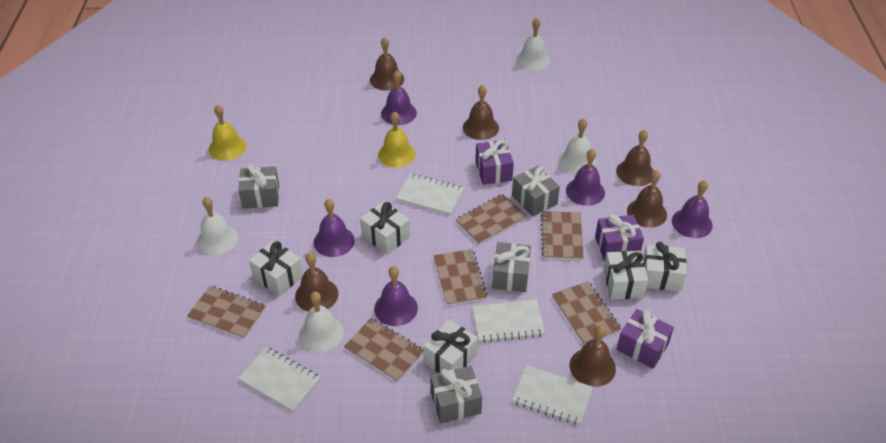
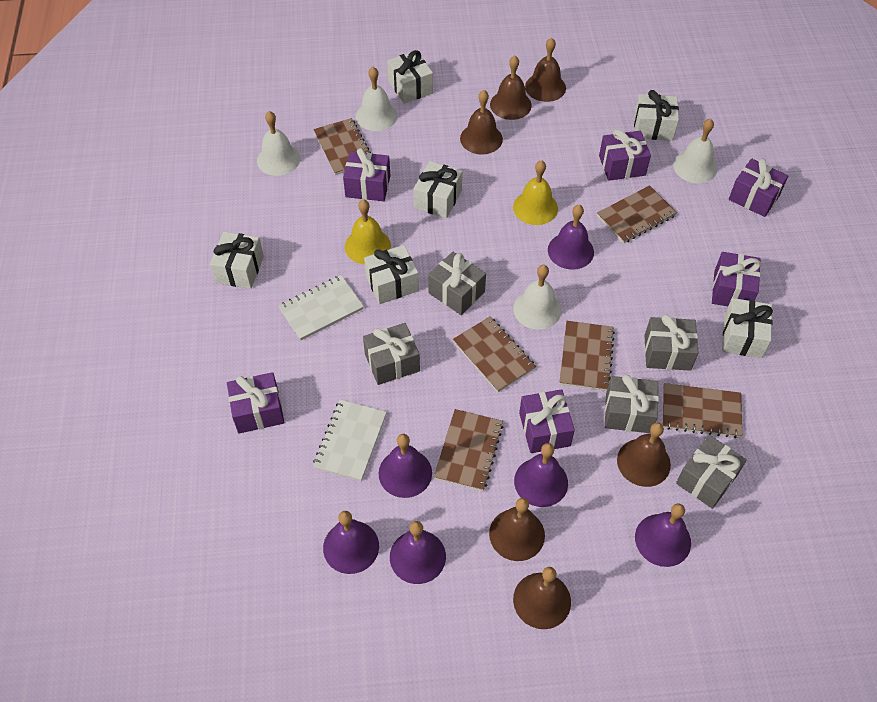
grey gift: 4 -> 5
purple bell: 5 -> 6
purple gift: 3 -> 6
white gift: 5 -> 6
white notebook: 4 -> 2

